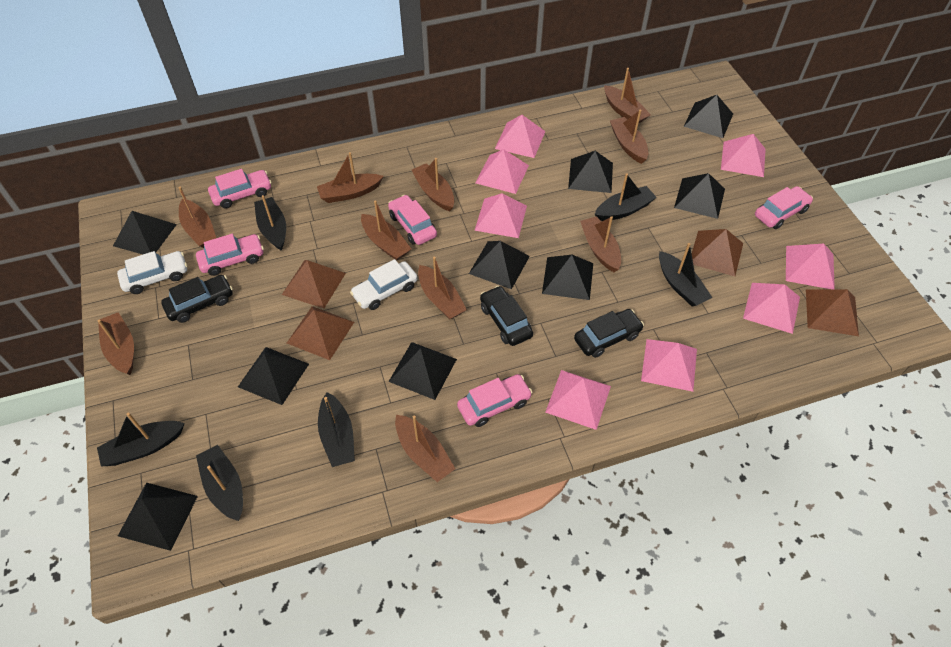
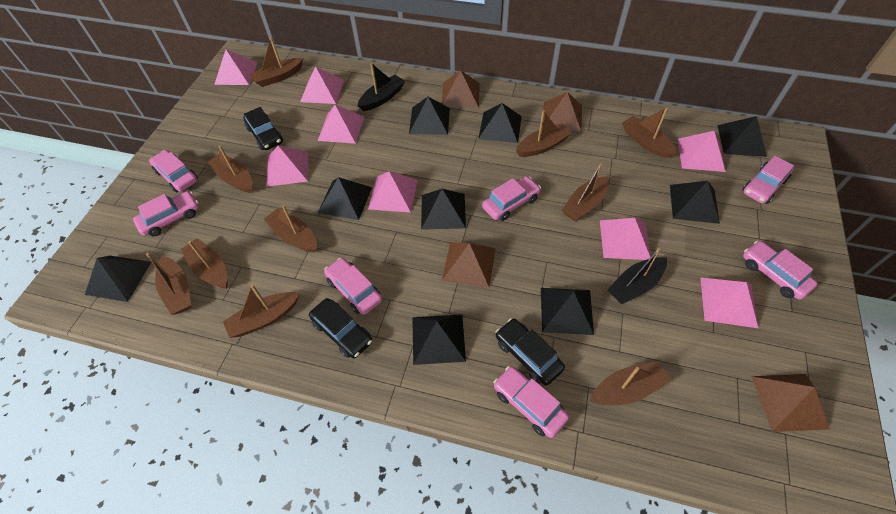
black boat: 6 -> 2
pink car: 5 -> 7
white car: 2 -> 0

